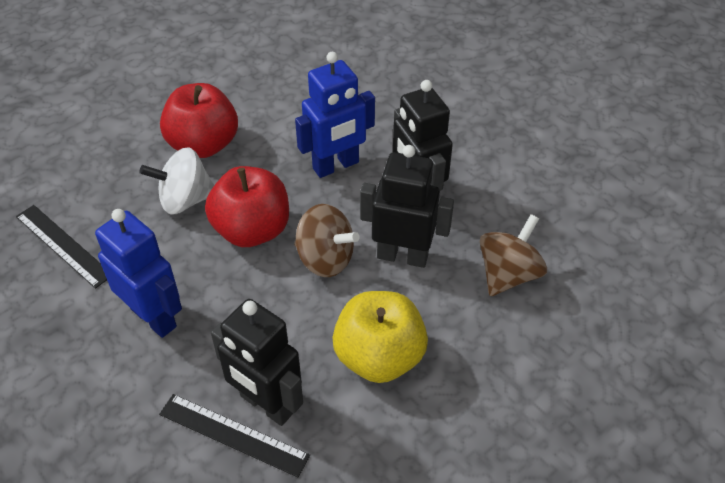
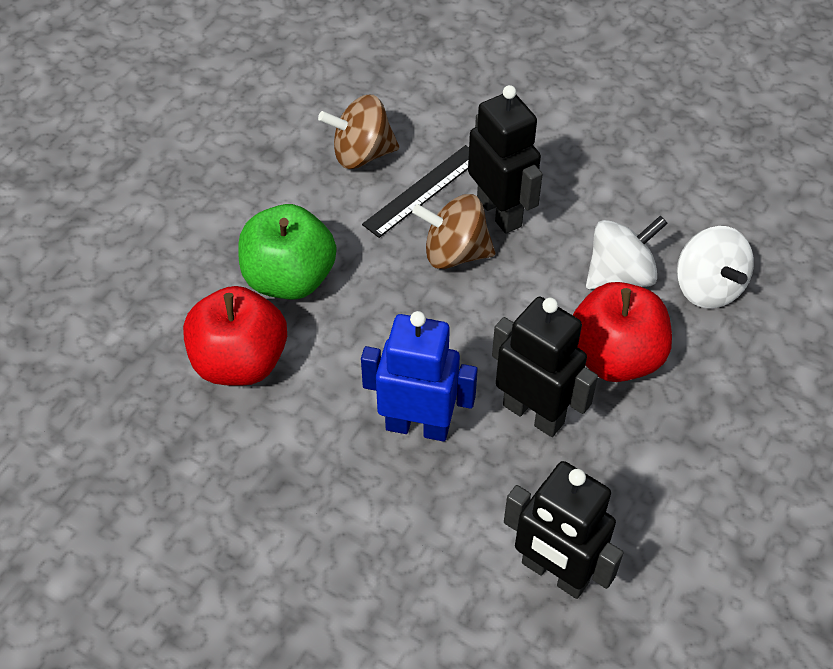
black ruler: 2 -> 1
blue robot: 2 -> 1
green apple: 0 -> 1
white spinning top: 1 -> 2
yellow apple: 1 -> 0

